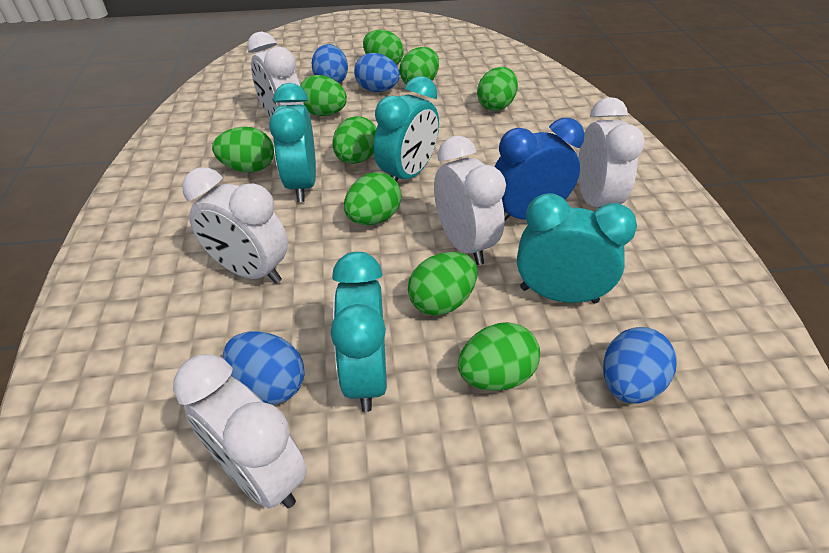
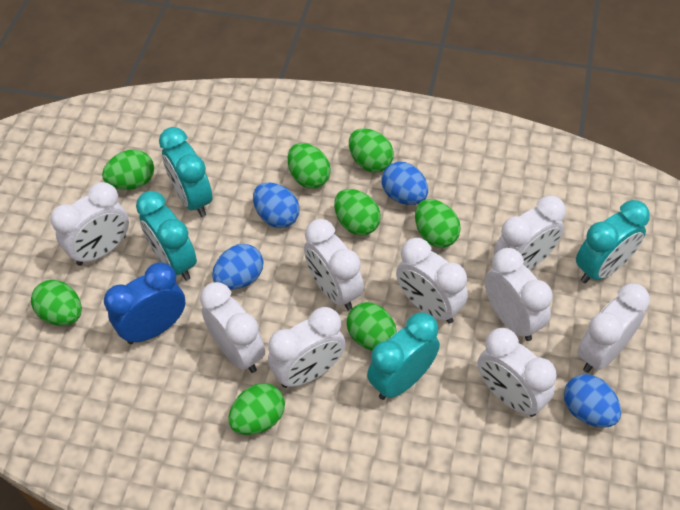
green egg: 9 -> 8
white clock: 5 -> 9

